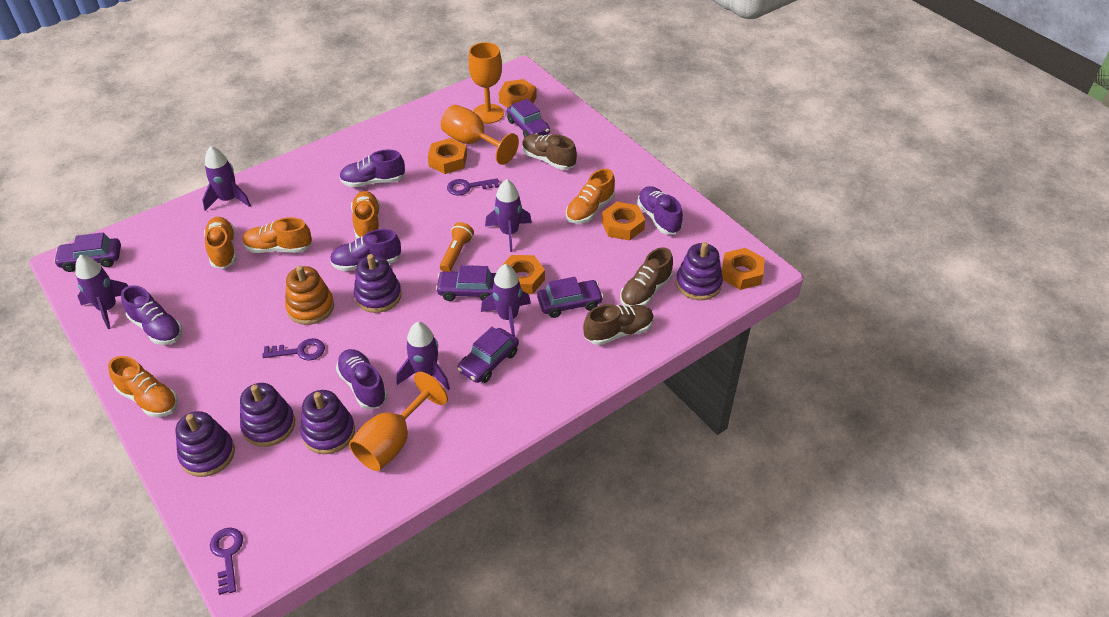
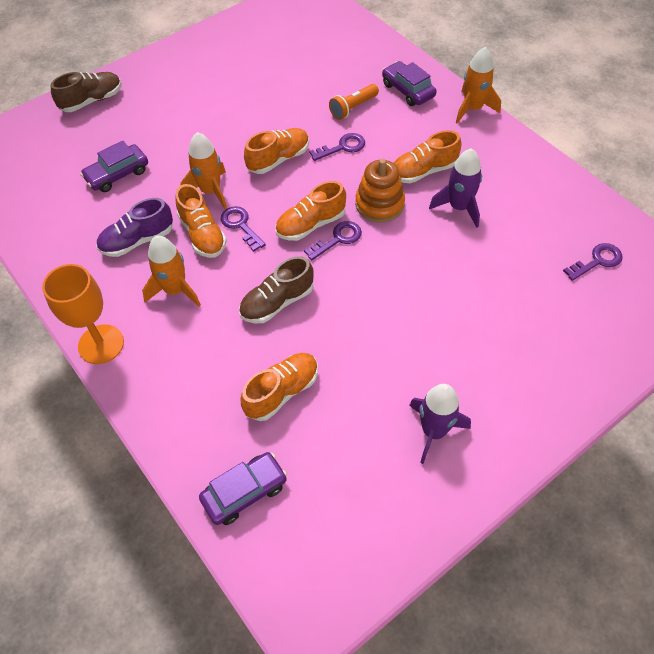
brown shoe: 3 -> 2
orange goblet: 3 -> 1
orange nut: 5 -> 0
orange rocket: 0 -> 3
purple car: 5 -> 3
purple key: 3 -> 4
purple rocket: 5 -> 2
purple shoe: 5 -> 1
purple stacking toy: 5 -> 0

